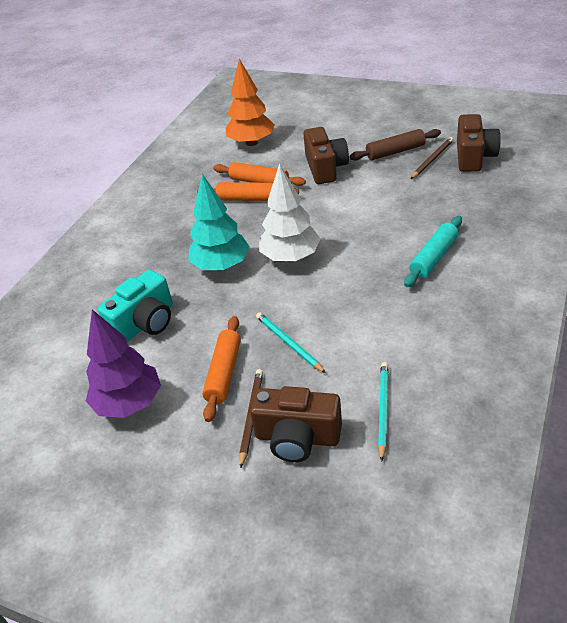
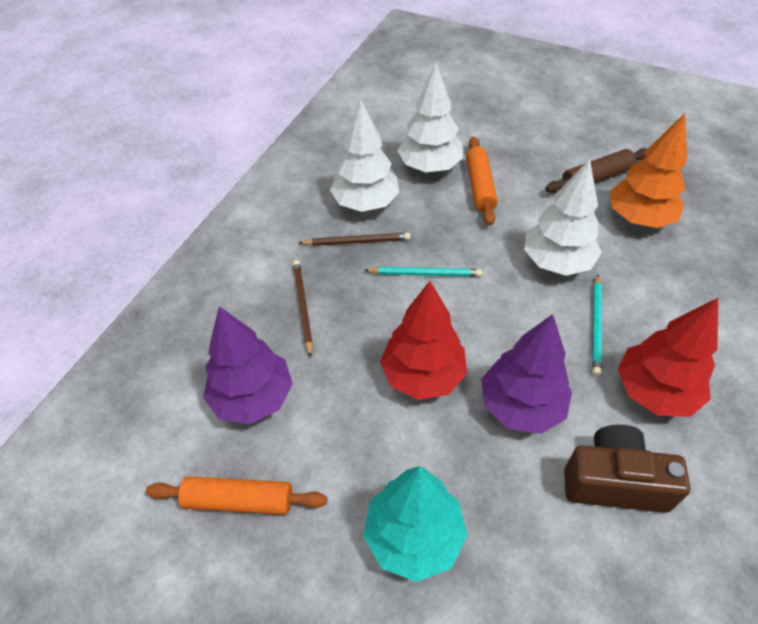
brown camera: 3 -> 1
orange rolling pin: 3 -> 2
purple tree: 1 -> 2
red tree: 0 -> 2
turquoise camera: 1 -> 0
turquoise rolling pin: 1 -> 0
white tree: 1 -> 3

